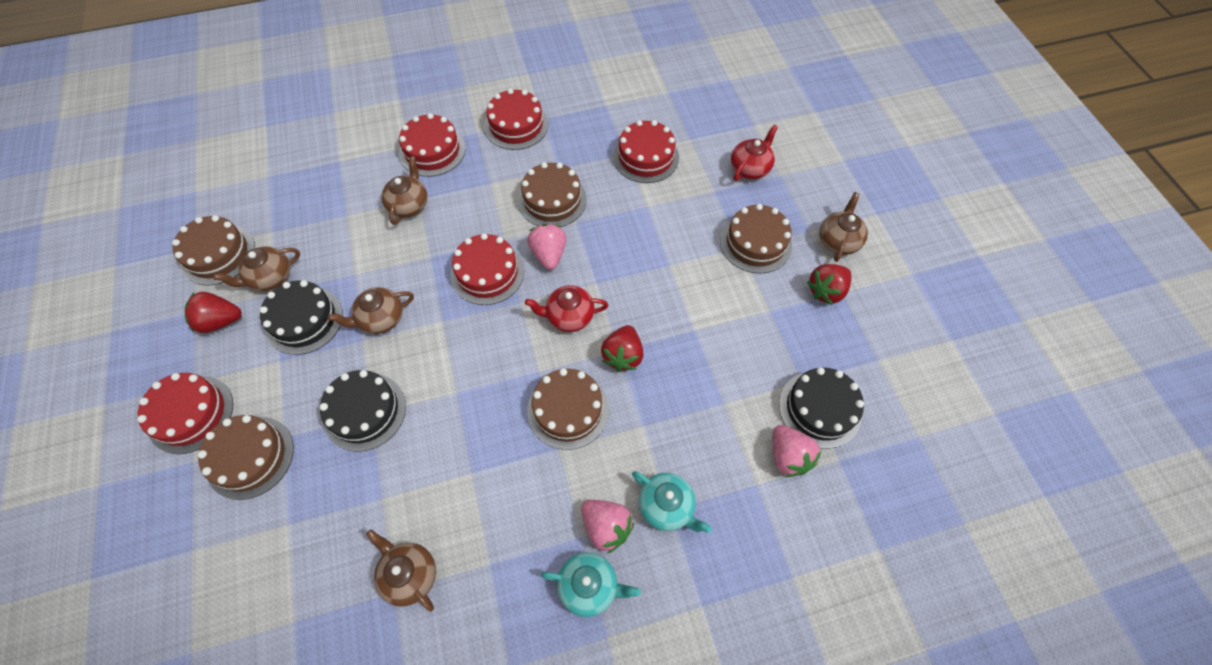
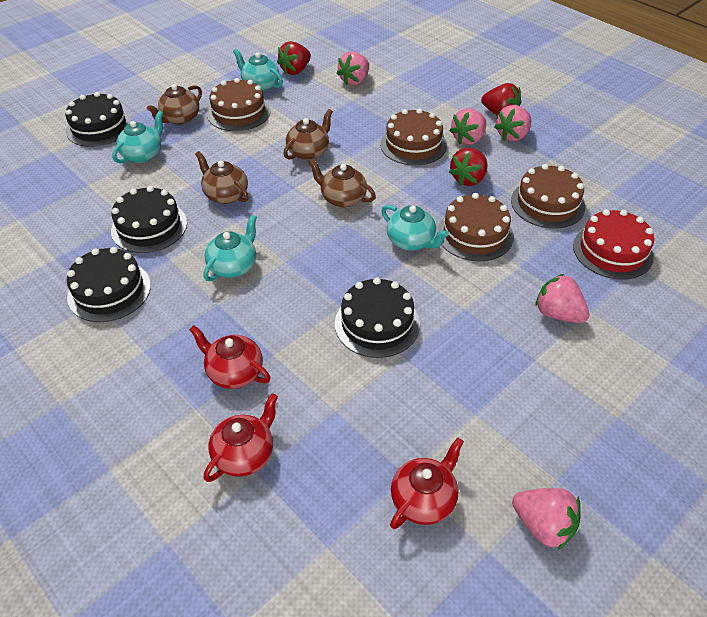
black cake: 3 -> 4
brown cake: 5 -> 4
brown teapot: 5 -> 4
pink strawberry: 3 -> 5
red cake: 5 -> 1
red teapot: 2 -> 3
turquoise teapot: 2 -> 4

